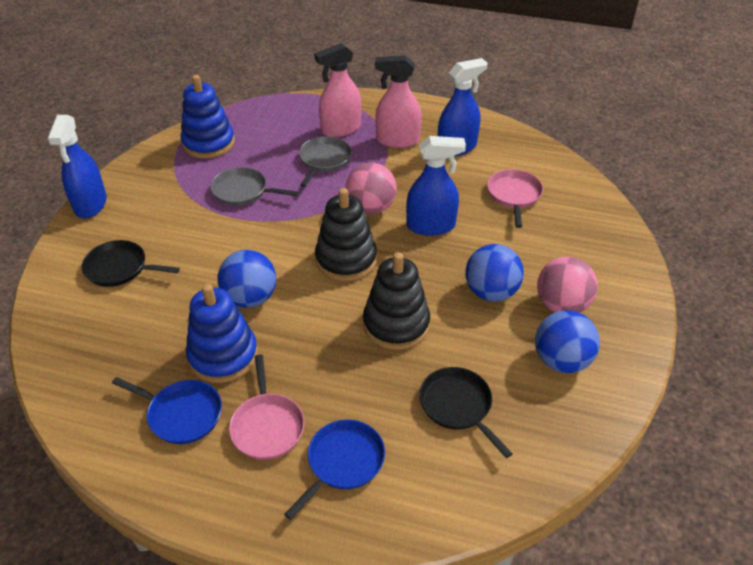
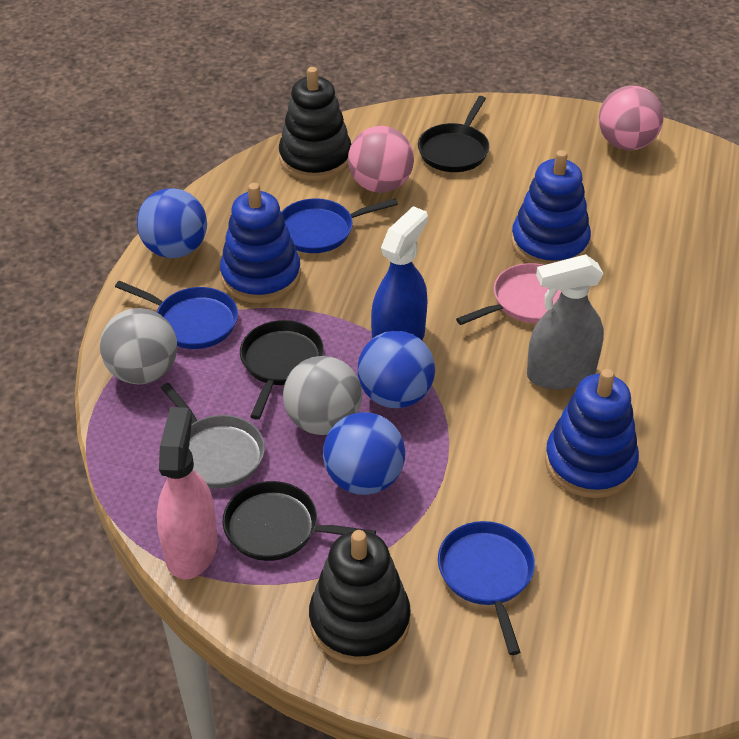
black pan: 2 -> 3
blue pan: 2 -> 3
blue spray bottle: 3 -> 1
blue stacking toy: 2 -> 3
grey ball: 0 -> 2
grey pan: 2 -> 1
grey spray bottle: 0 -> 1
pink pan: 2 -> 1
pink spray bottle: 2 -> 1

